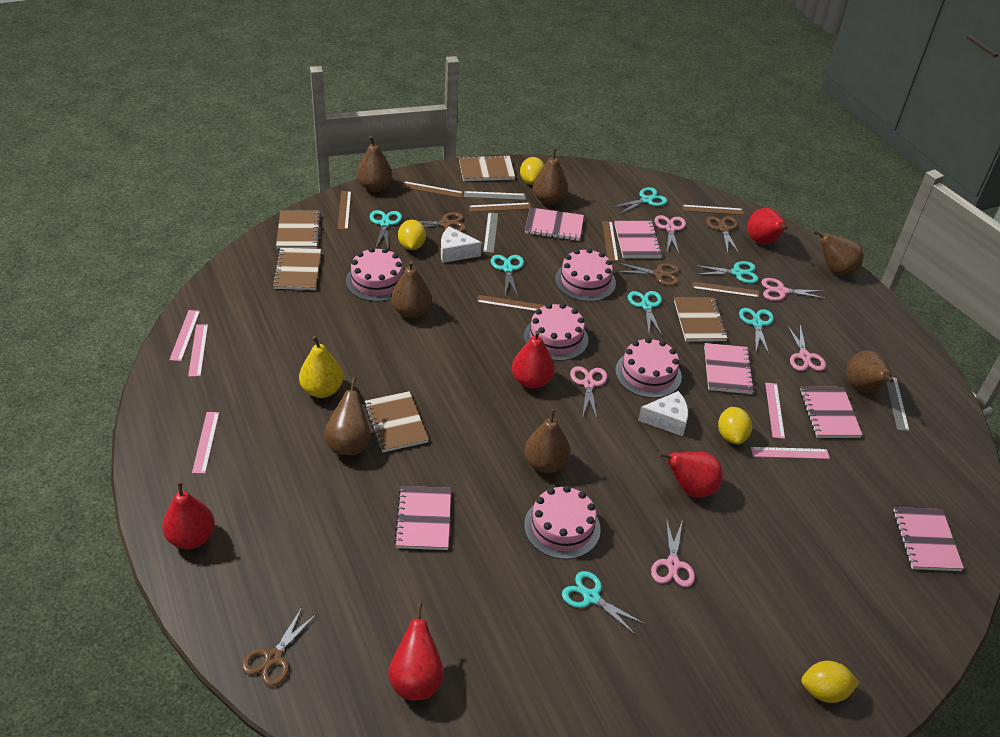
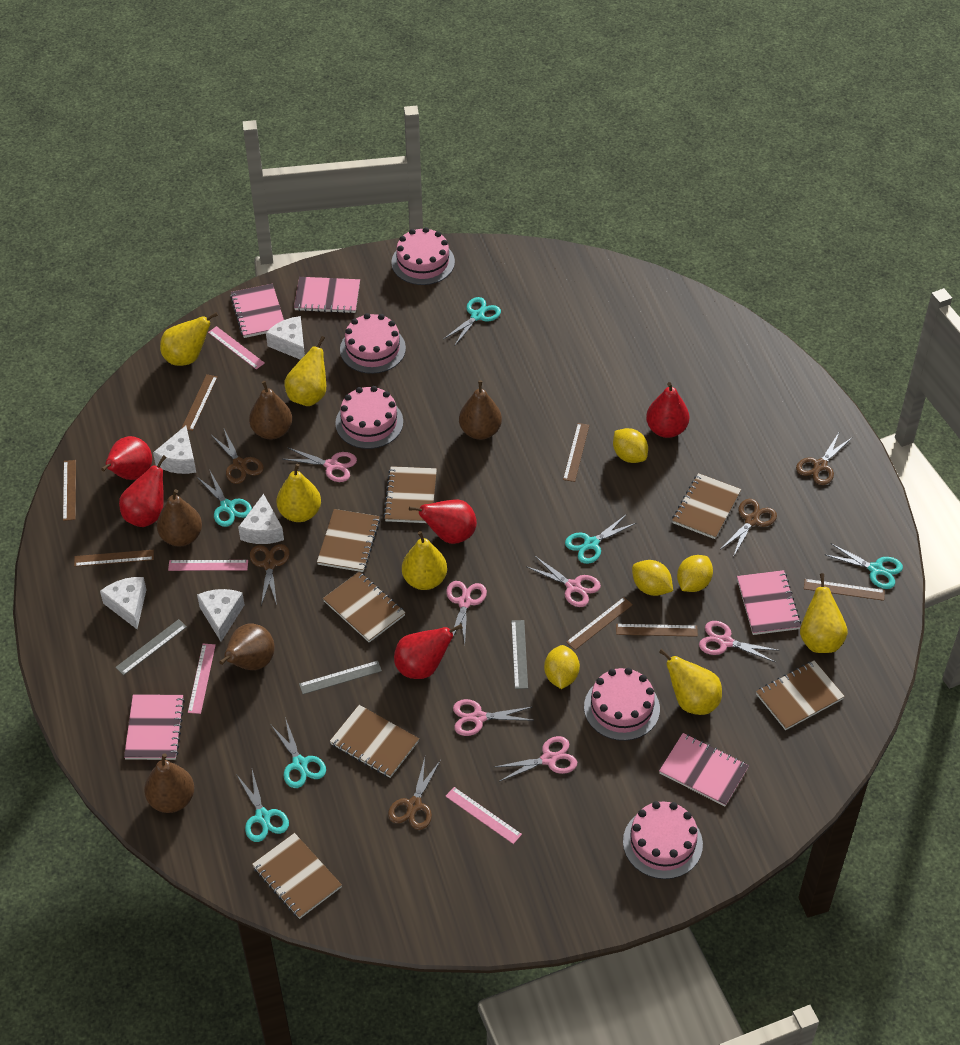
brown notebook: 5 -> 7
brown pear: 7 -> 5
brown scissors: 4 -> 5
pink notebook: 6 -> 5
pink ruler: 5 -> 4
pink scissors: 5 -> 6
turquoise scissors: 7 -> 6
white cheese: 2 -> 5
yellow pear: 1 -> 6

